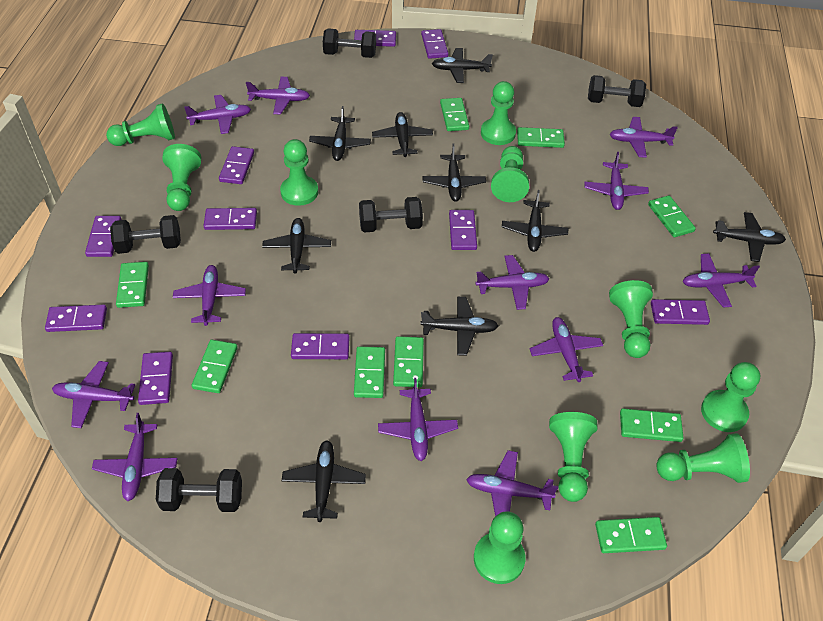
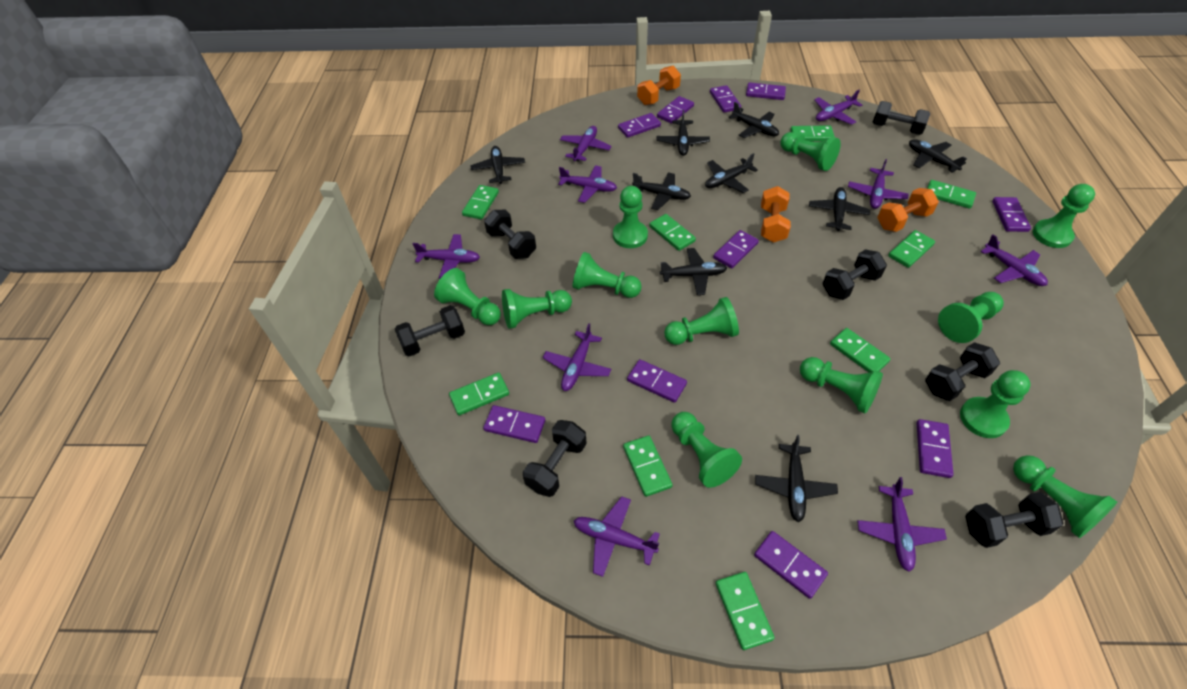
black dumbbell: 5 -> 7
green pawn: 10 -> 12
orange dumbbell: 0 -> 3
purple plane: 12 -> 9

